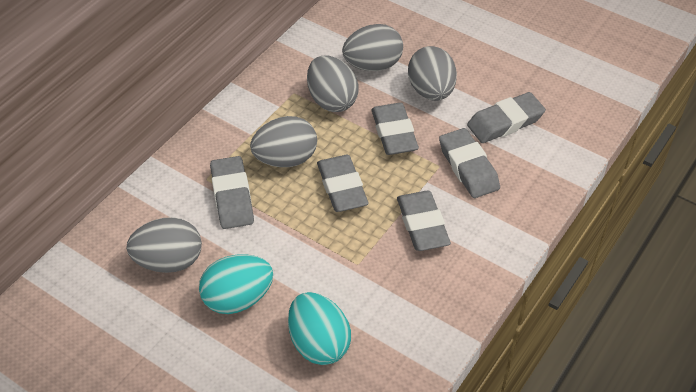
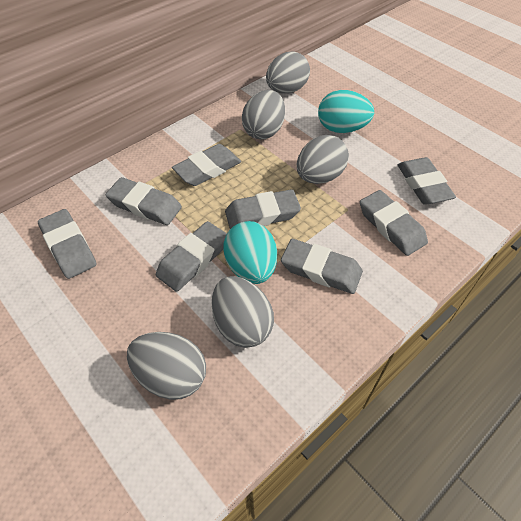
grey eraser: 6 -> 8

